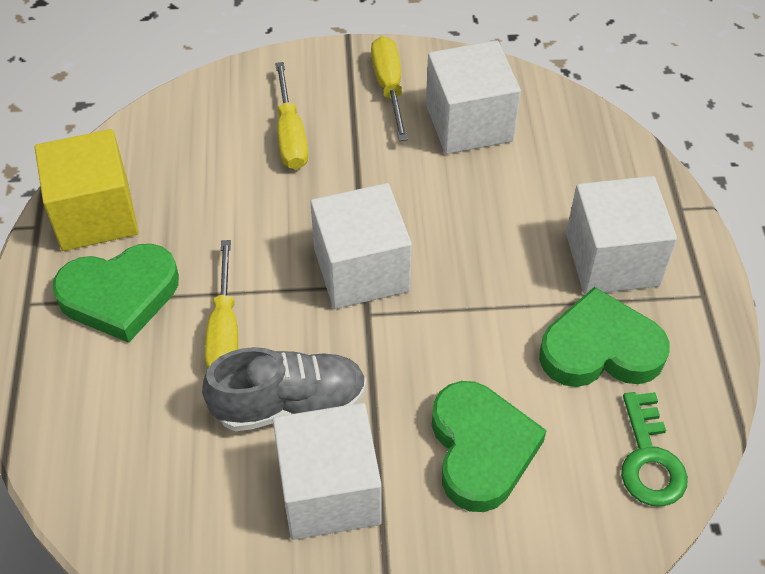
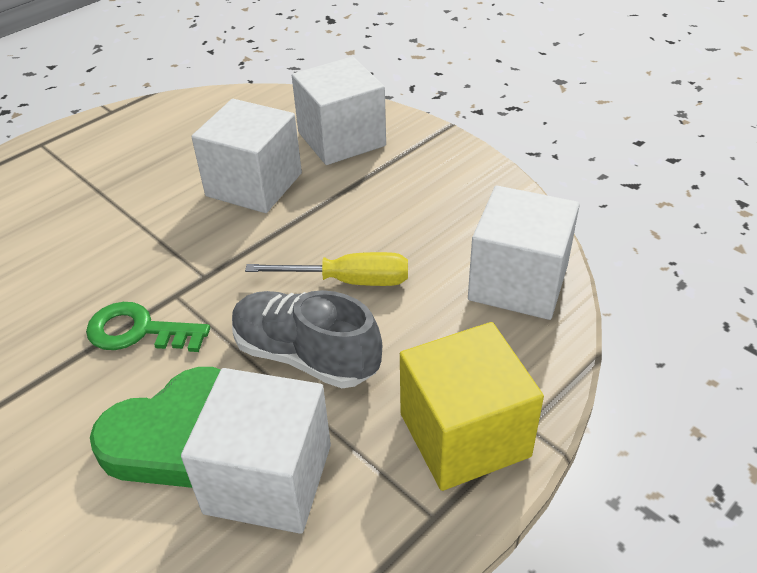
green heart: 3 -> 1
yellow screwdriver: 3 -> 1

